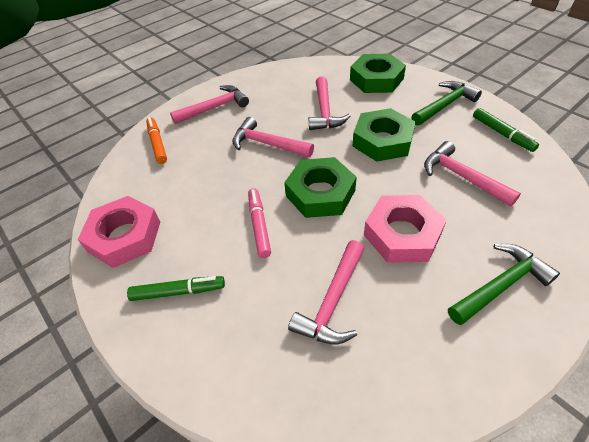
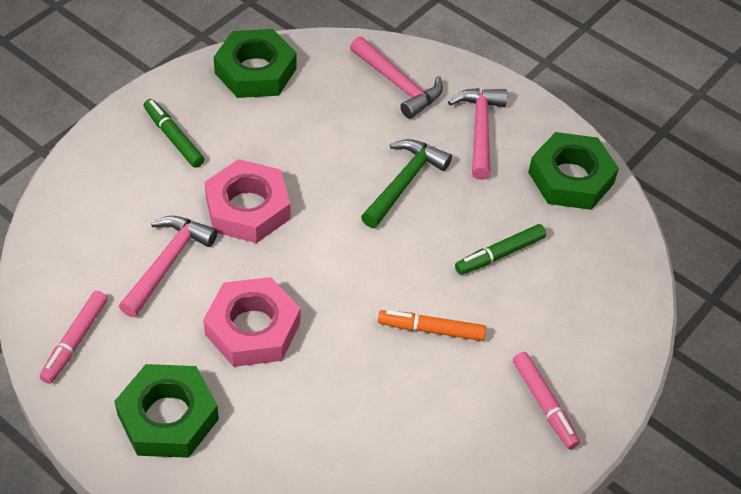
green hammer: 2 -> 1
pink hammer: 5 -> 3
pink marker: 1 -> 2

